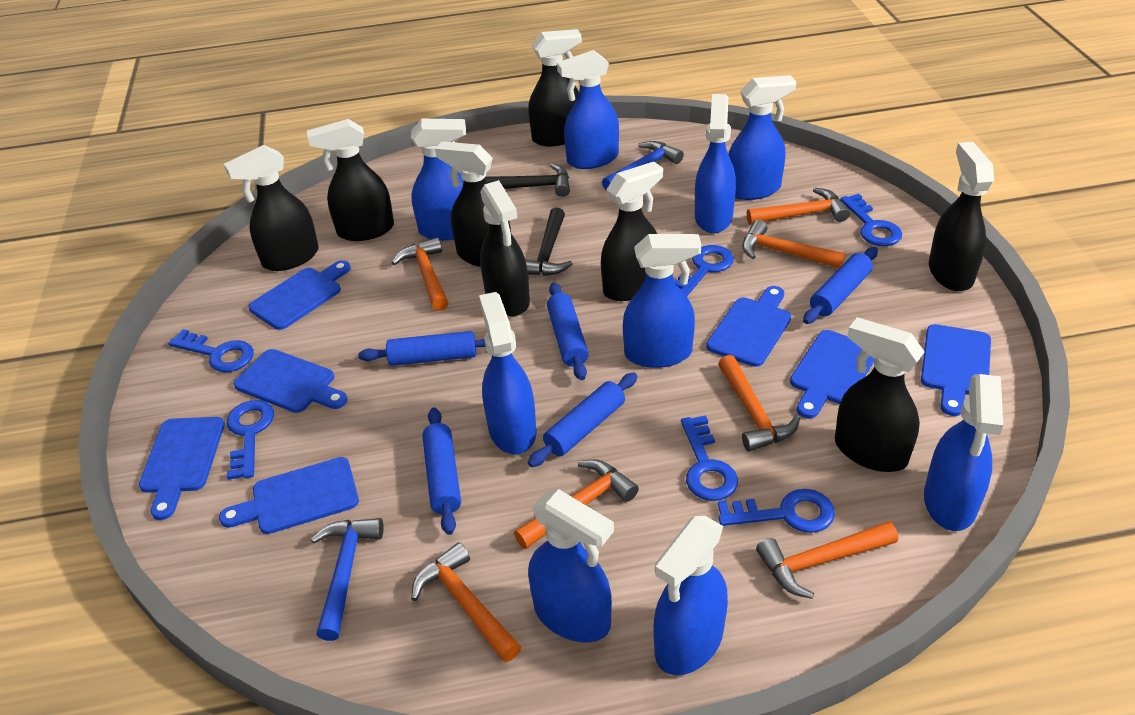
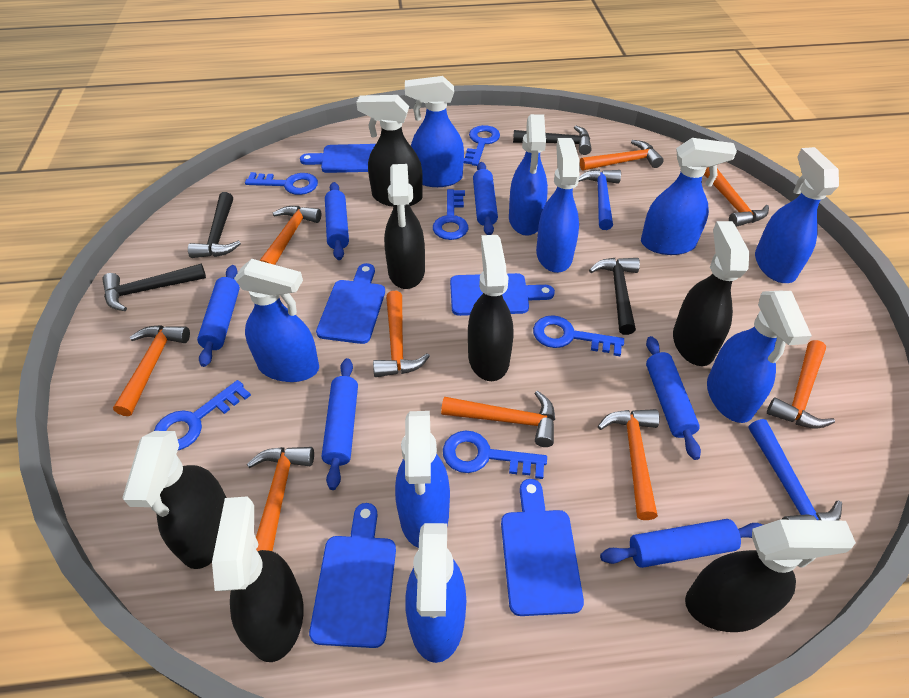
black hammer: 2 -> 4
black spray bottle: 8 -> 7
blue cutting board: 7 -> 5
blue rolling pin: 5 -> 6
orange hammer: 7 -> 9

